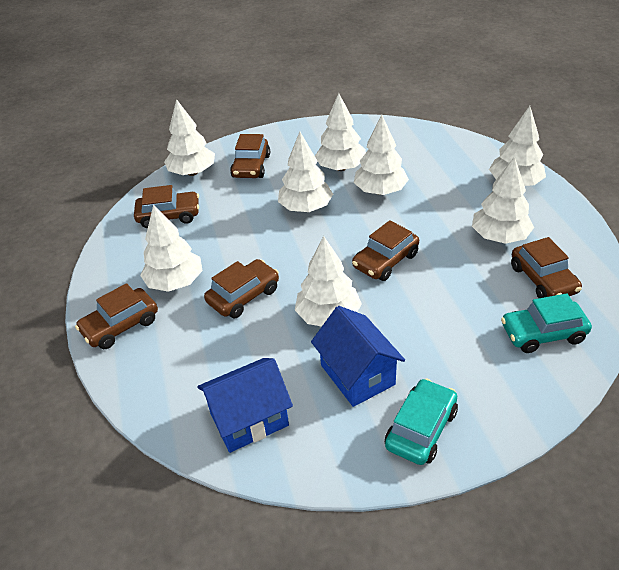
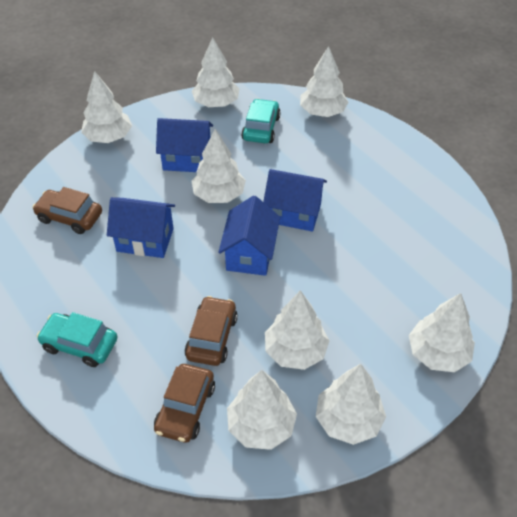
blue house: 2 -> 4
brown car: 6 -> 3

